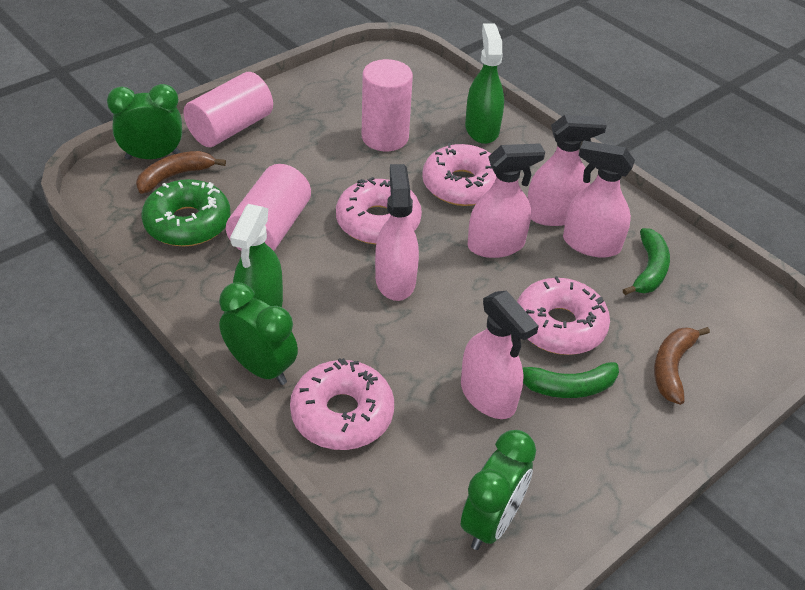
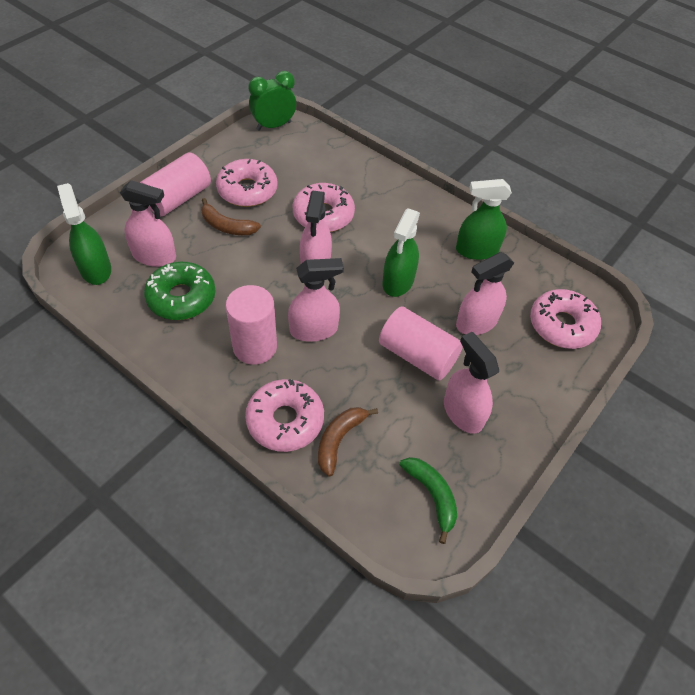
green banana: 2 -> 1
green clock: 3 -> 1
green spray bottle: 2 -> 3

